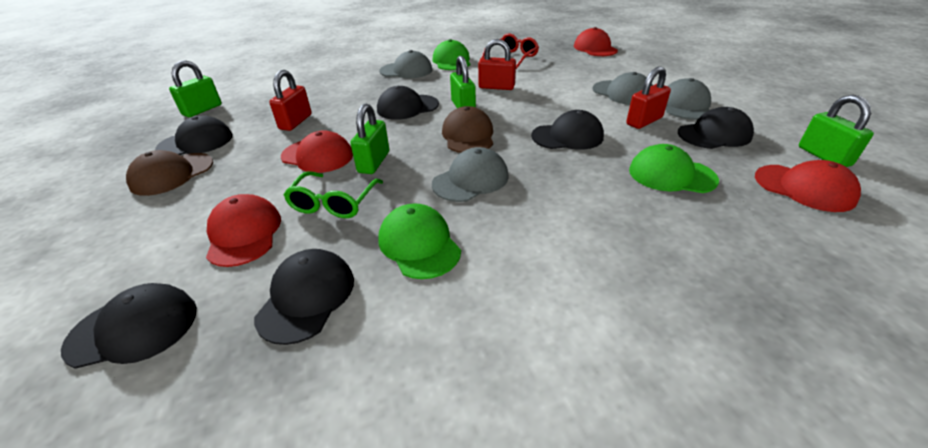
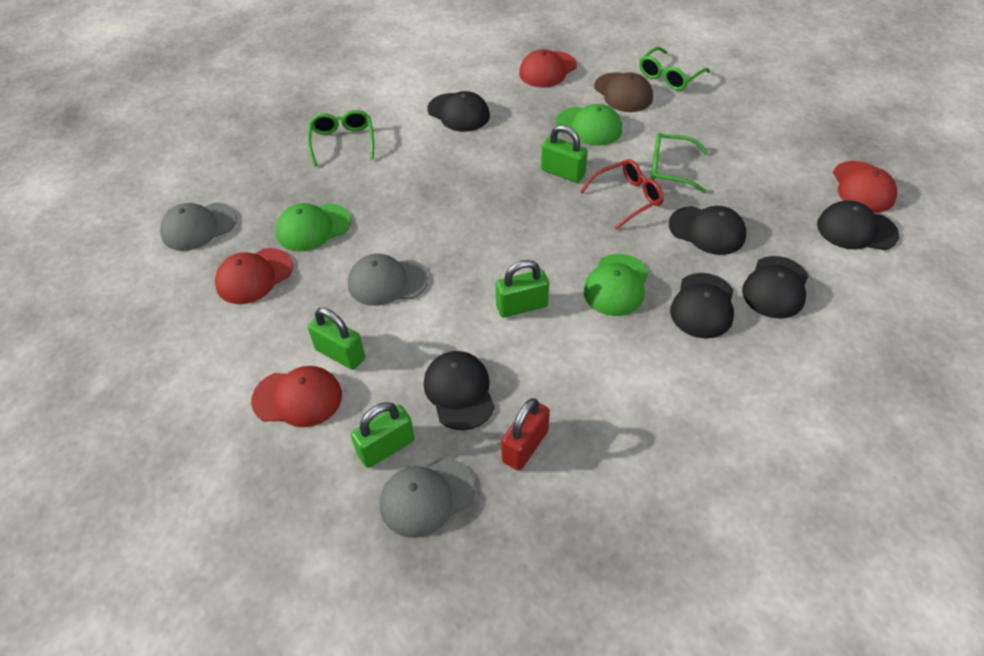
brown cap: 2 -> 1
green glasses: 1 -> 3
grey cap: 4 -> 3
red padlock: 3 -> 1

